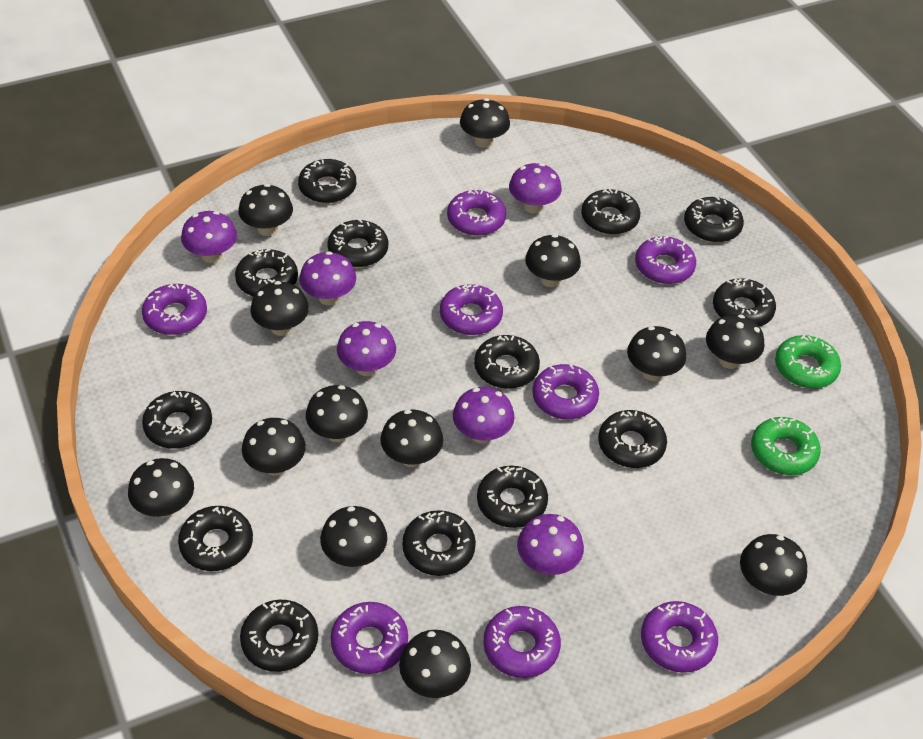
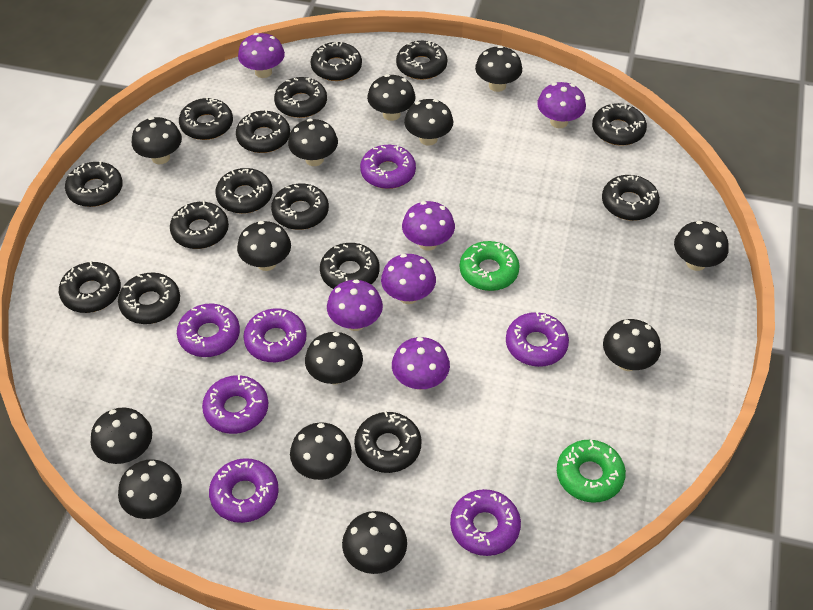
black donut: 13 -> 15
purple donut: 8 -> 7

